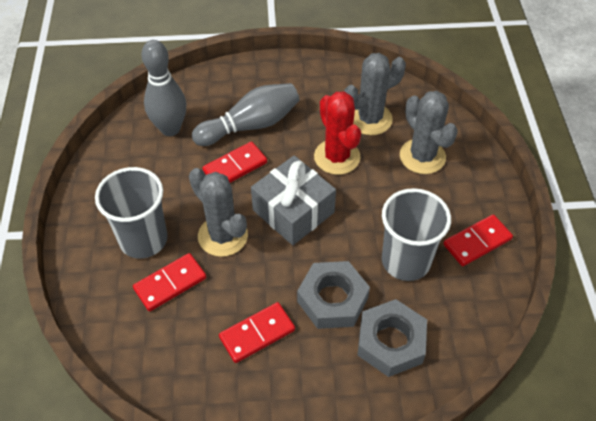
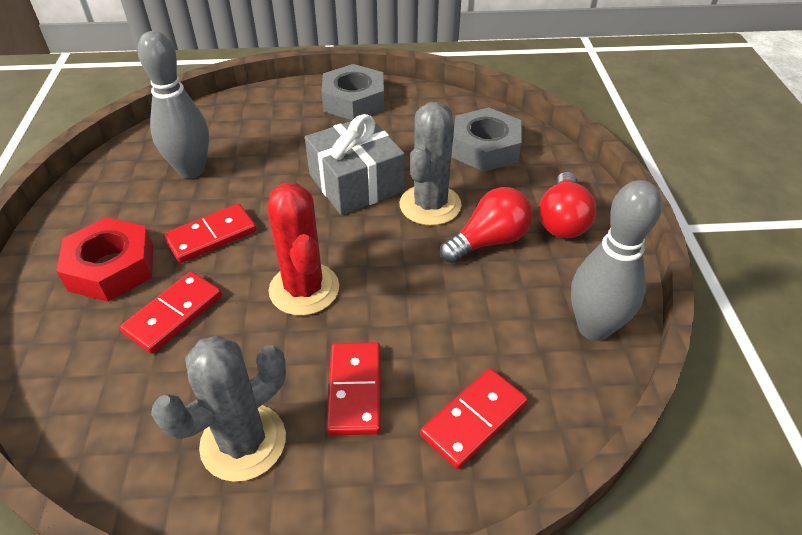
grey cactus: 3 -> 2
grey cup: 2 -> 0
red light bulb: 0 -> 2
red nut: 0 -> 1

